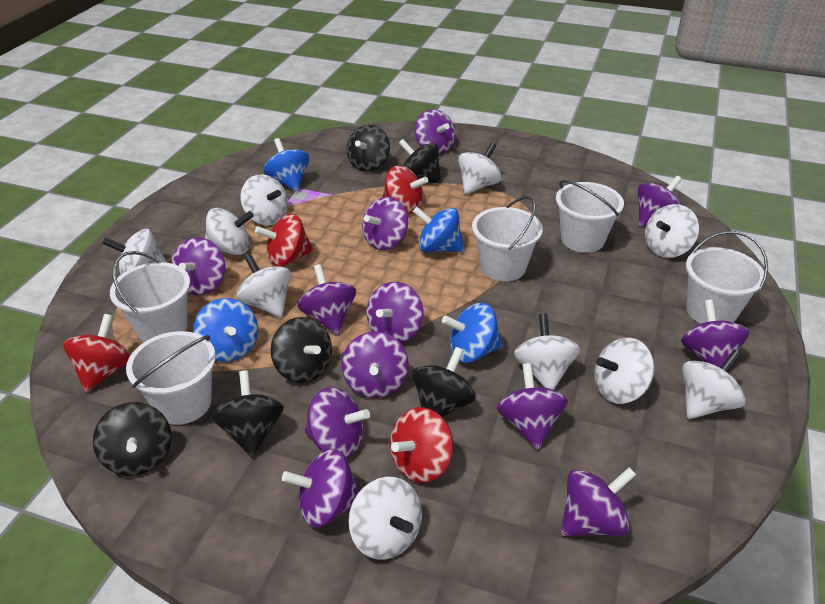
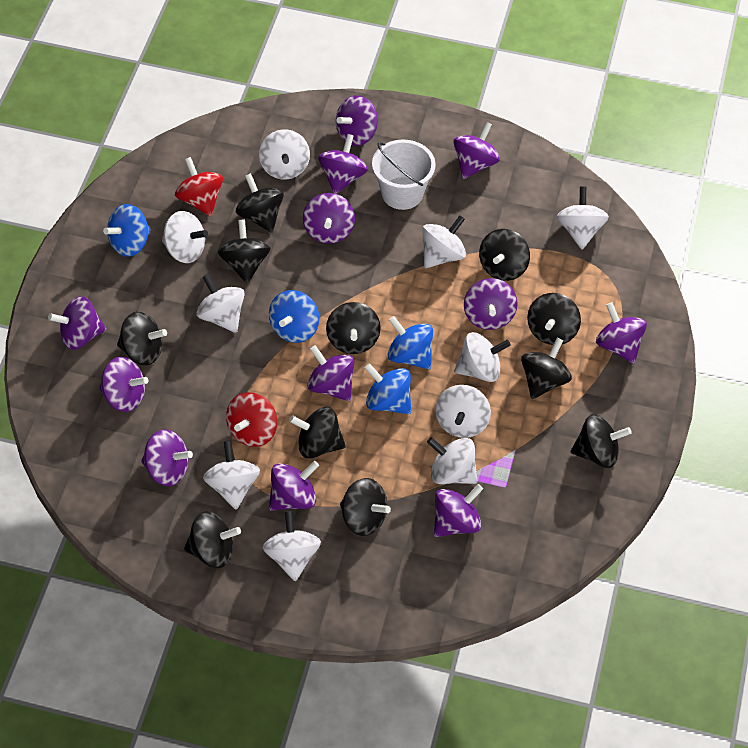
black spinning top: 6 -> 11
red spinning top: 4 -> 2
white bucket: 5 -> 1

